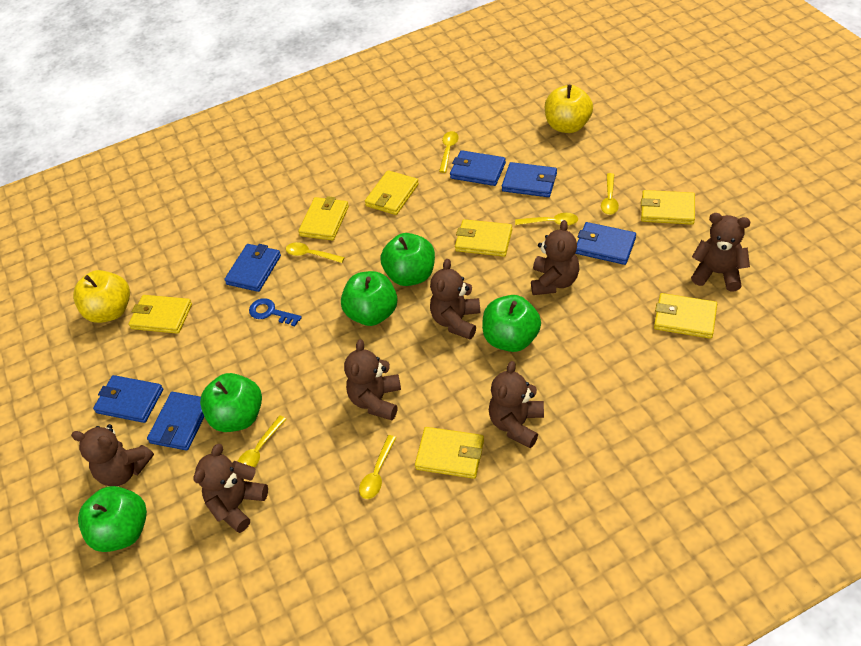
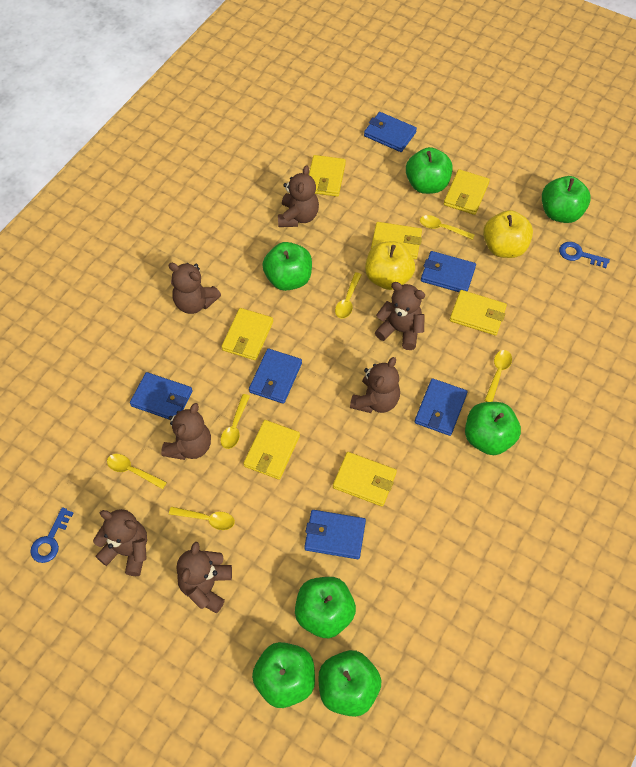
blue key: 1 -> 2
green apple: 5 -> 7

